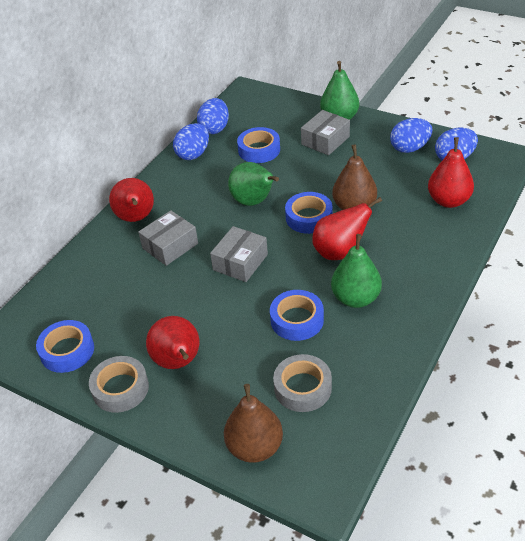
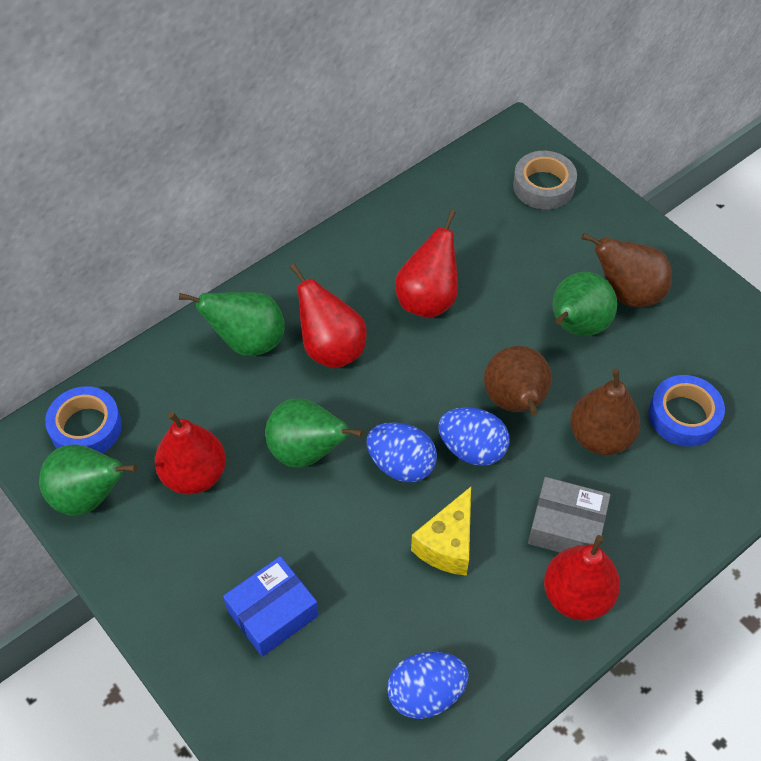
blue box: 0 -> 1
blue egg: 4 -> 3
blue tape: 4 -> 2
brown pear: 2 -> 3
green pear: 3 -> 4
grey box: 3 -> 1
grey tape: 2 -> 1
yellow cheese: 0 -> 1

